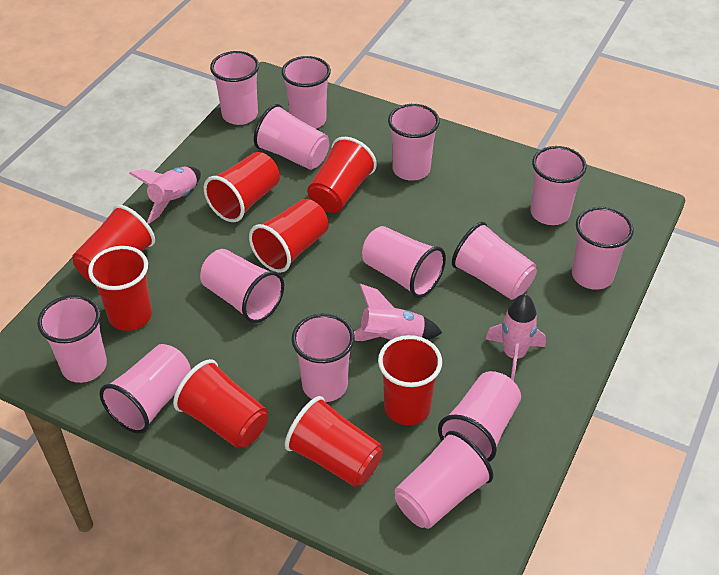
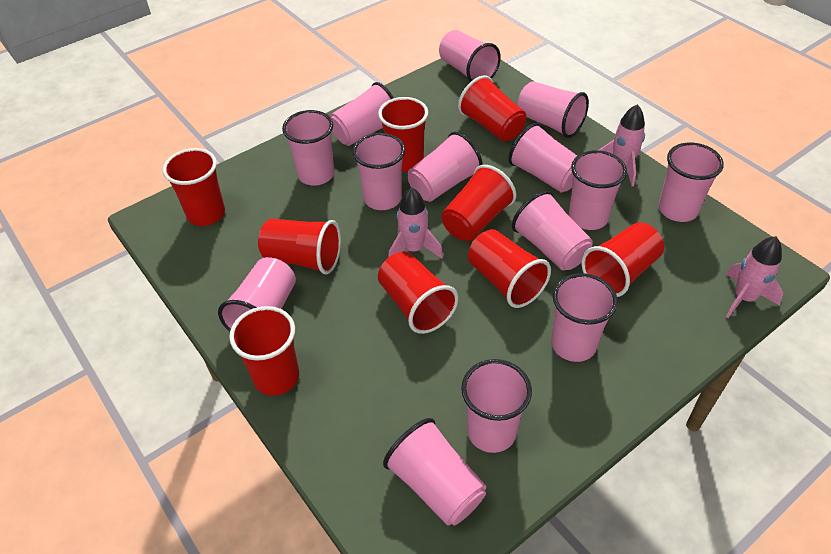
red cup: 8 -> 9

